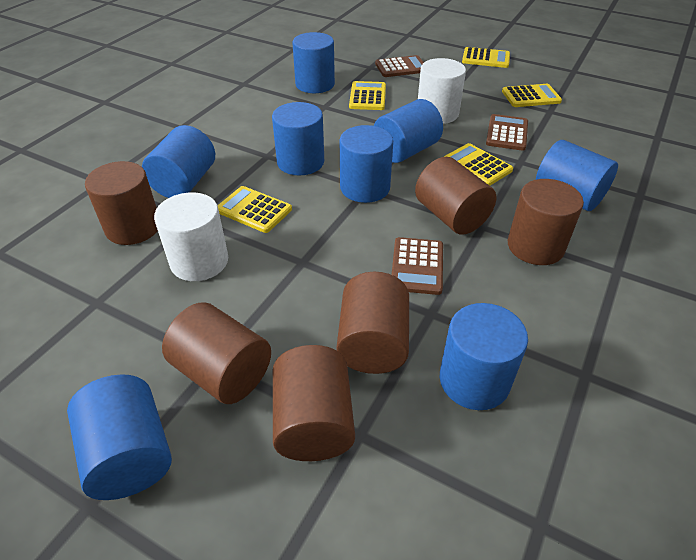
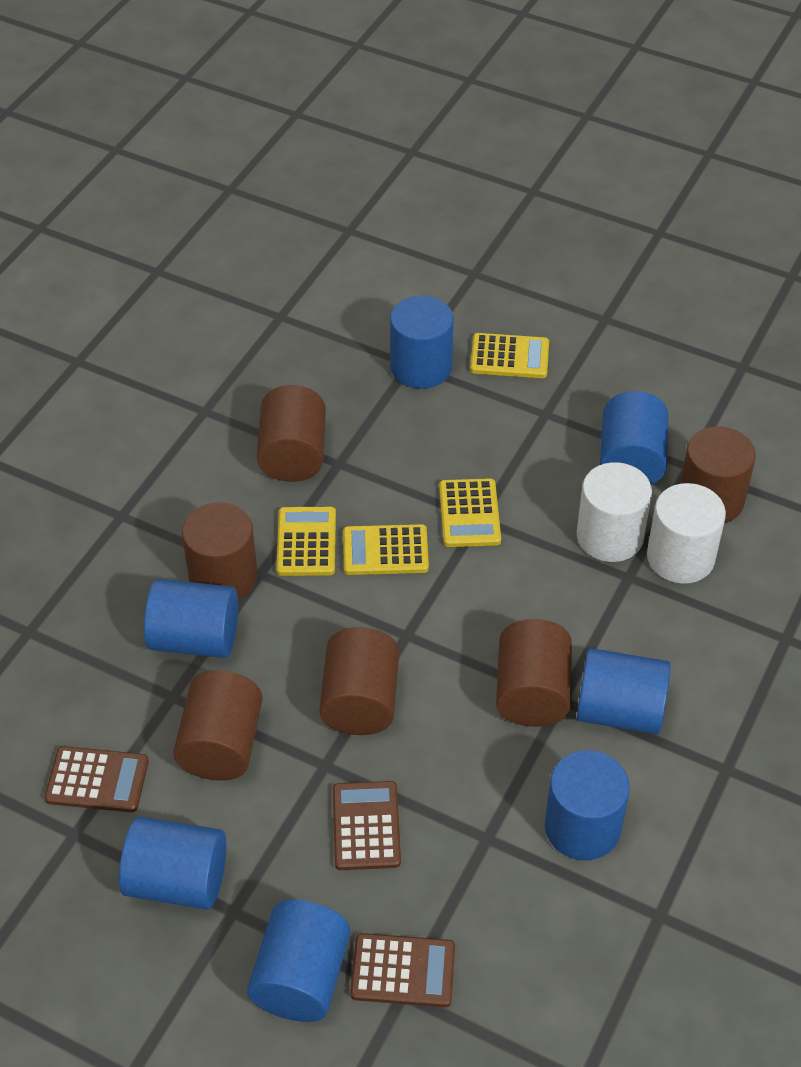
blue cylinder: 8 -> 7
yellow calculator: 5 -> 4

